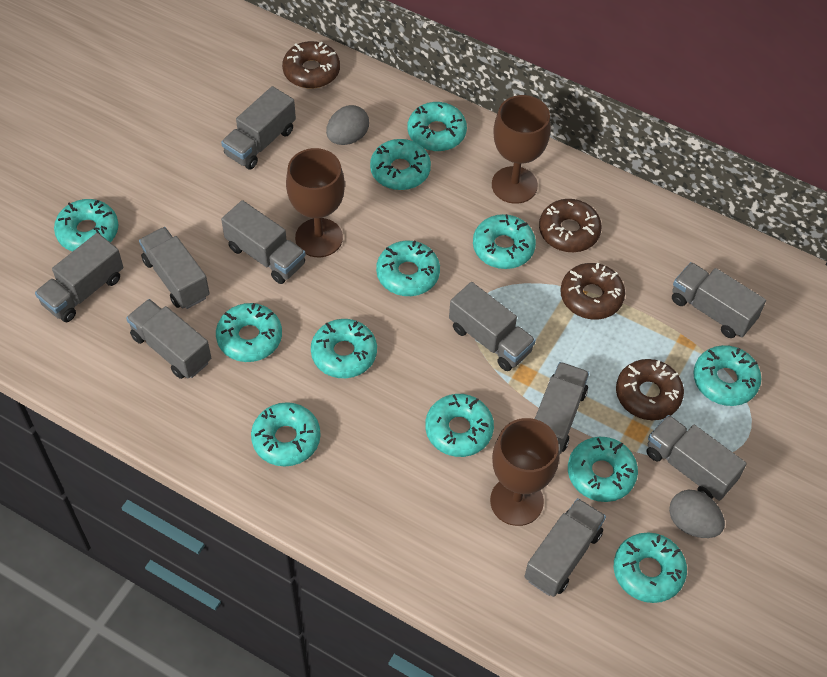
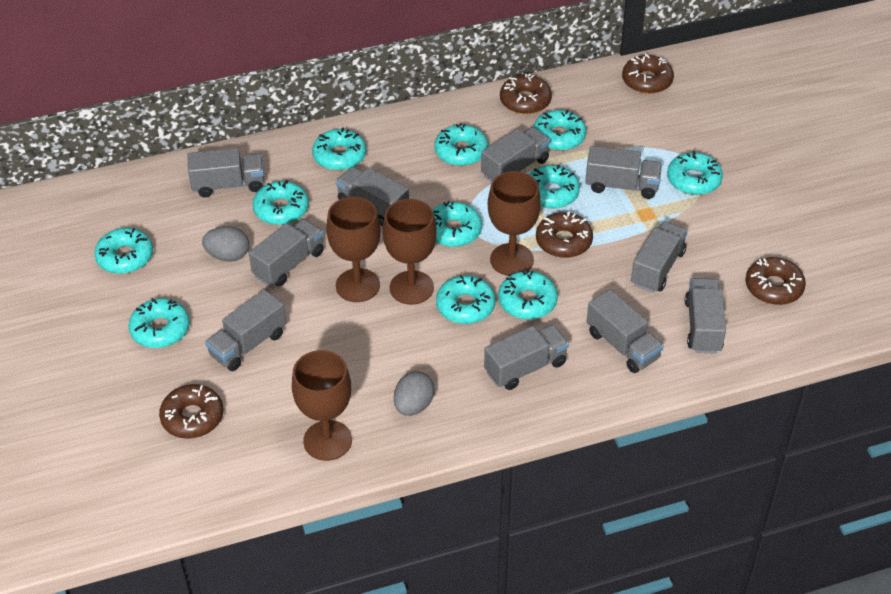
brown donut: 4 -> 5
brown goblet: 3 -> 4
turquoise donut: 12 -> 11

